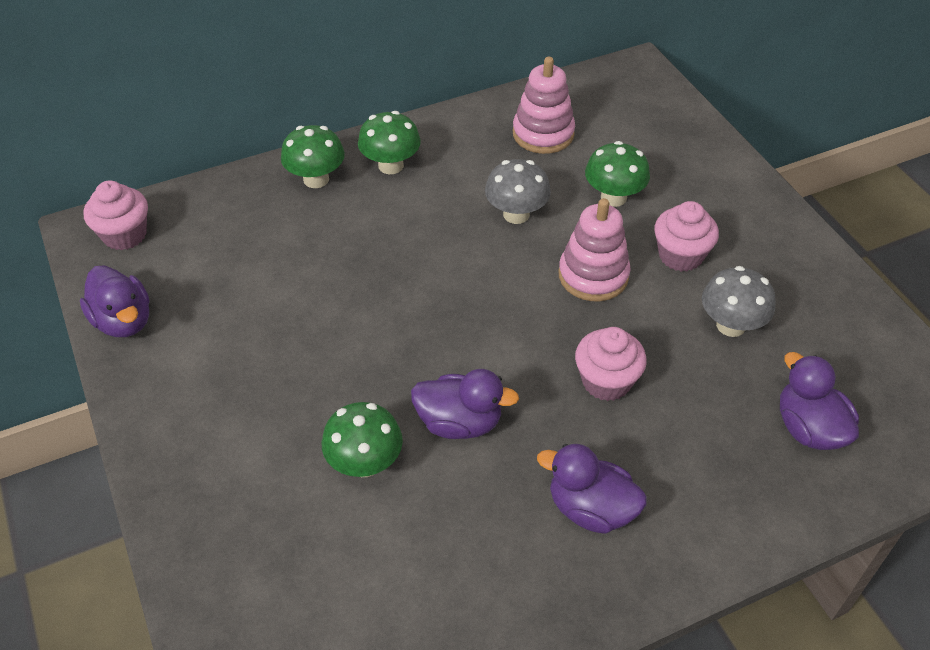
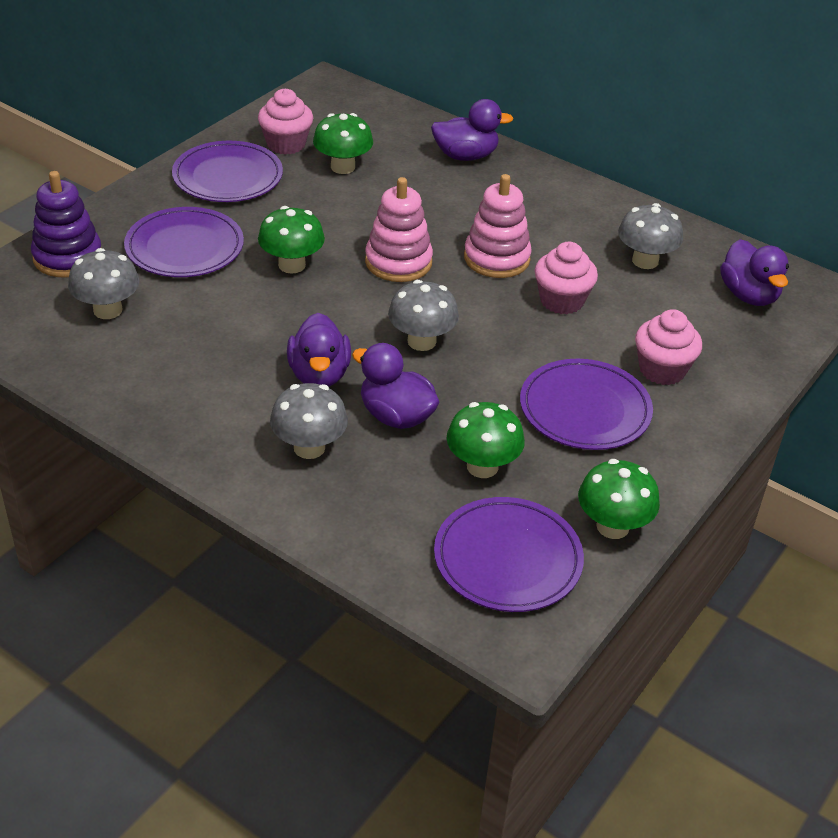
grey mushroom: 2 -> 4
purple plate: 0 -> 4
purple stacking toy: 0 -> 1

